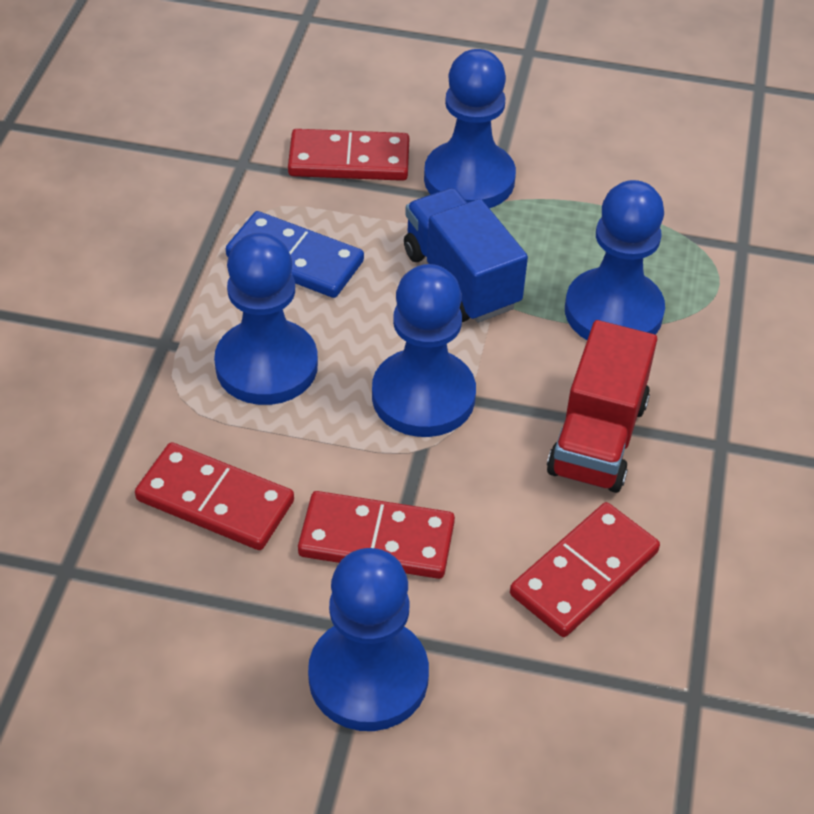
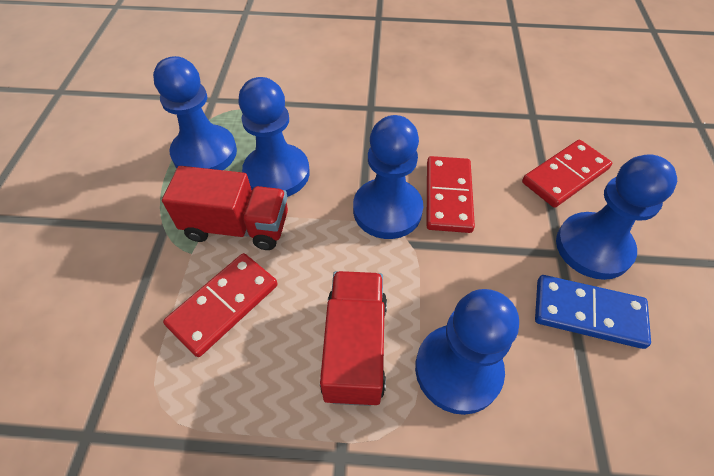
blue truck: 1 -> 0
red domino: 4 -> 3
red truck: 1 -> 2

